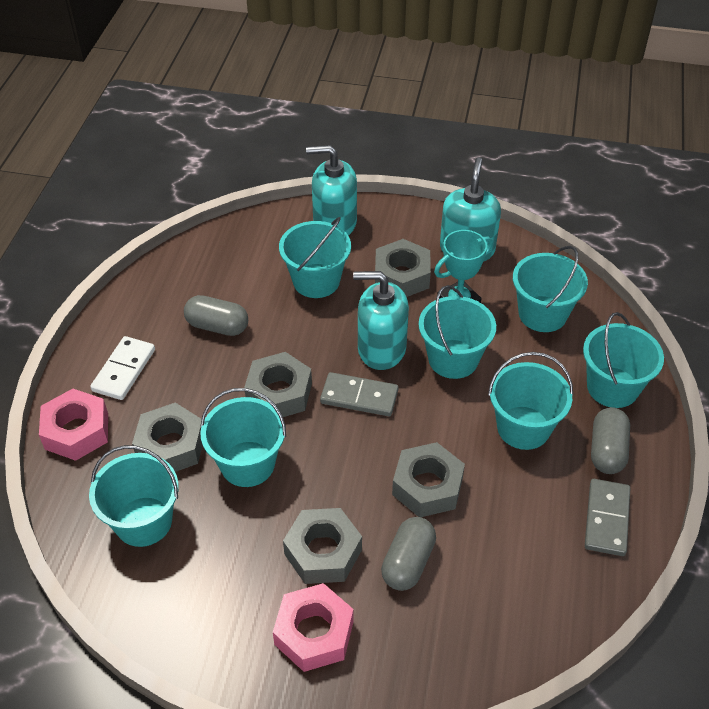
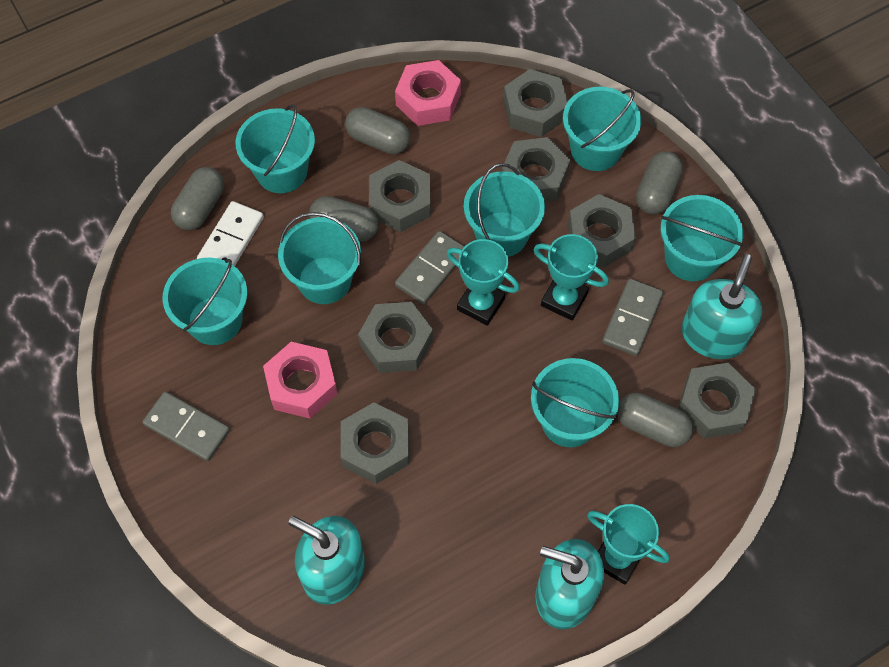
grey capsule: 3 -> 5
grey domino: 2 -> 3
grey nut: 5 -> 7
turquoise trophy: 1 -> 3

